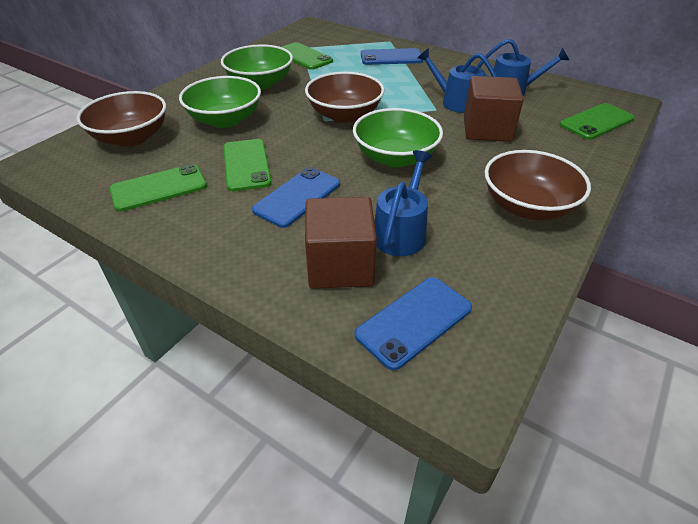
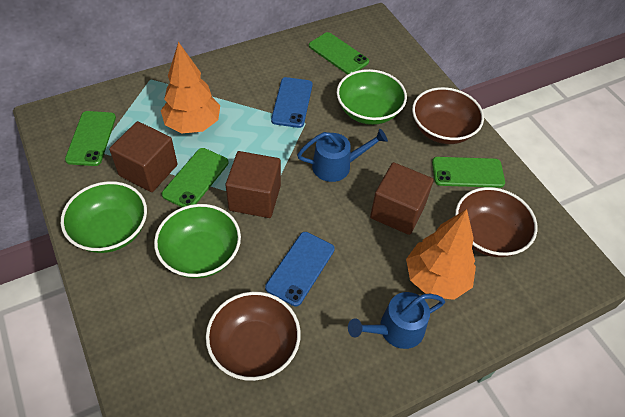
blue phone: 3 -> 2
blue watering can: 3 -> 2
brown cube: 2 -> 3
orange tree: 0 -> 2

